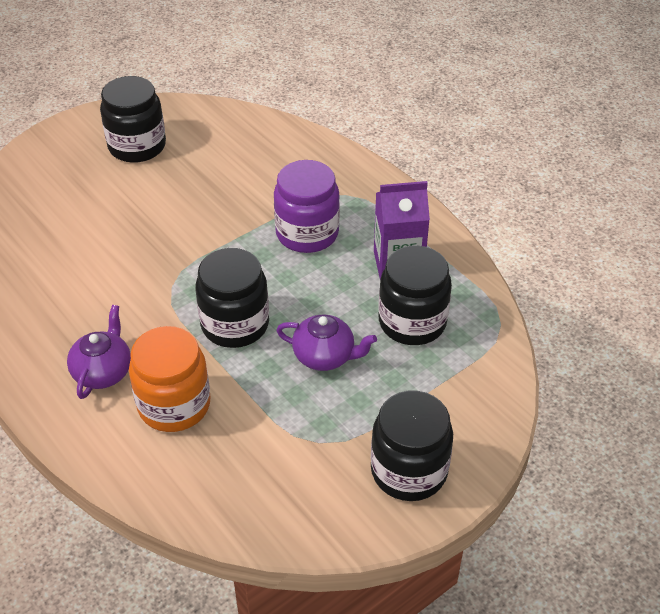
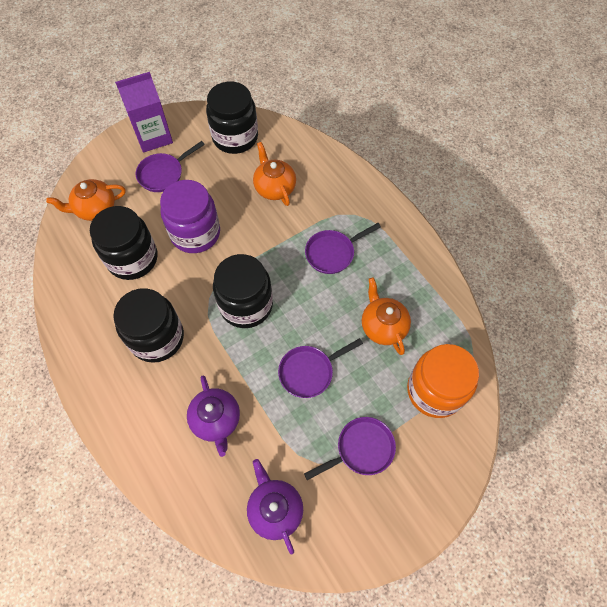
orange teapot: 0 -> 3
purple pan: 0 -> 4

